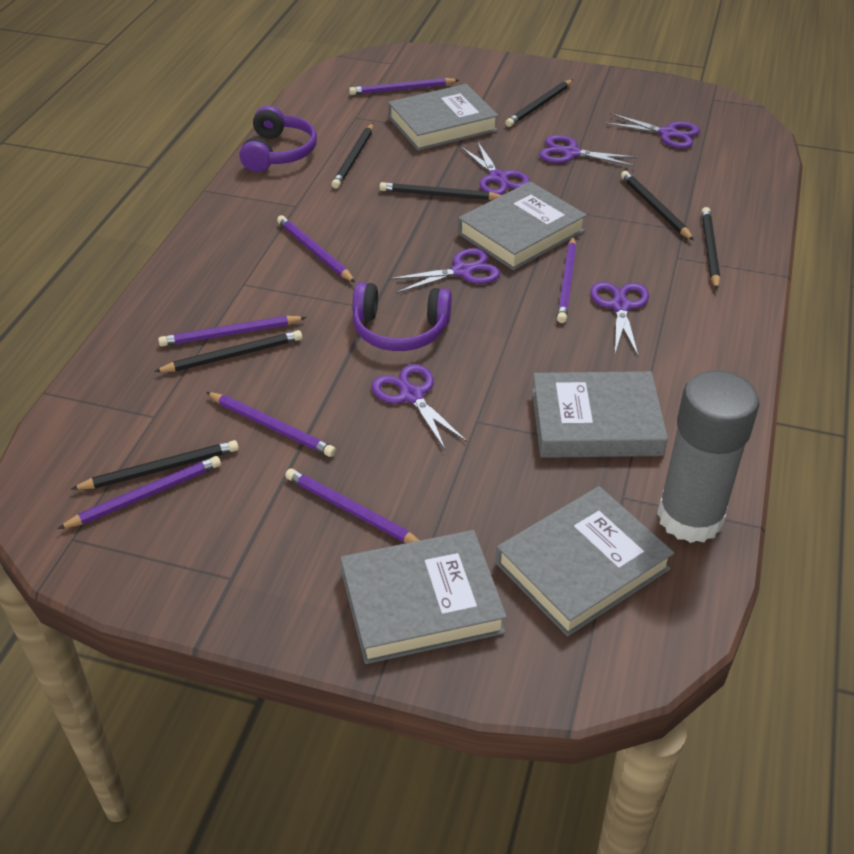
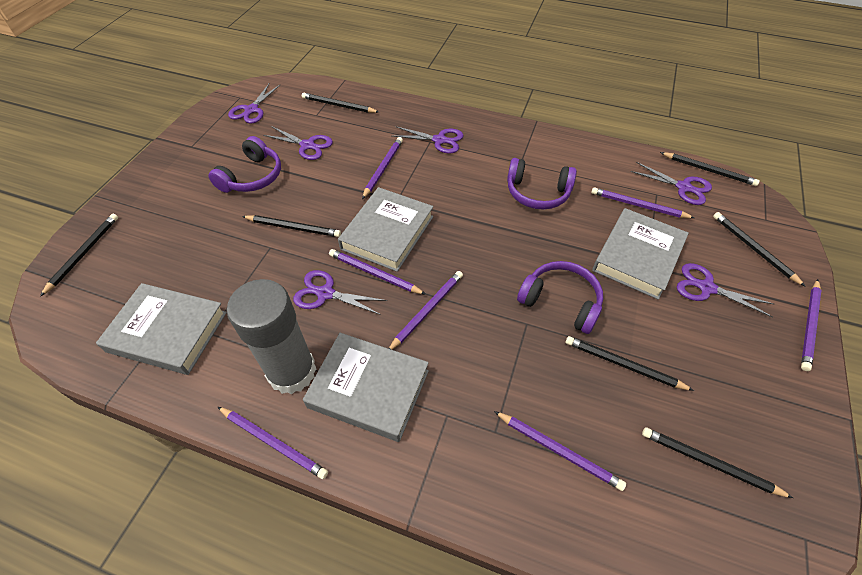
grey book: 5 -> 4
purple headphones: 2 -> 3

